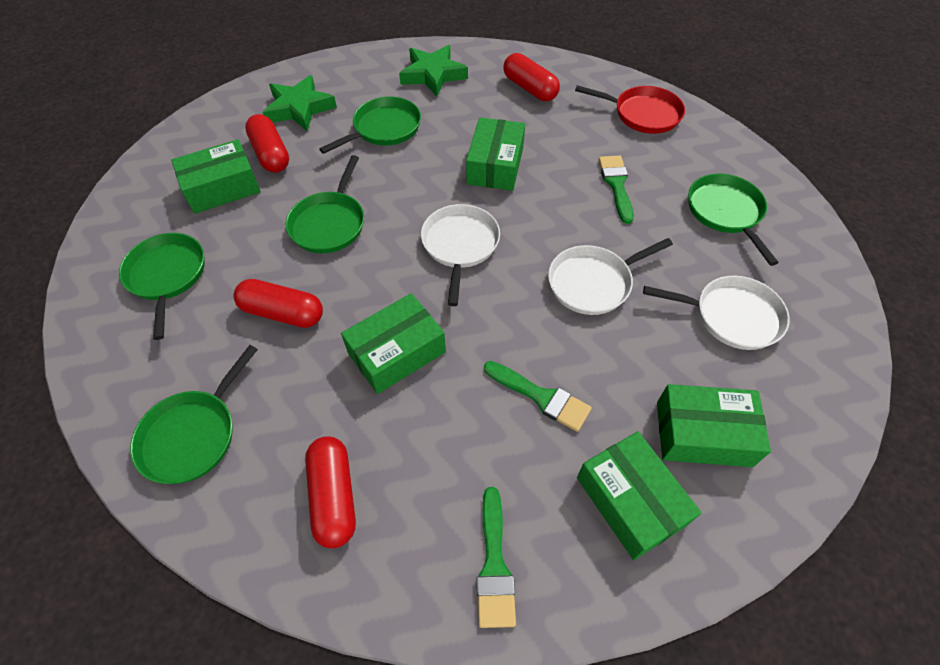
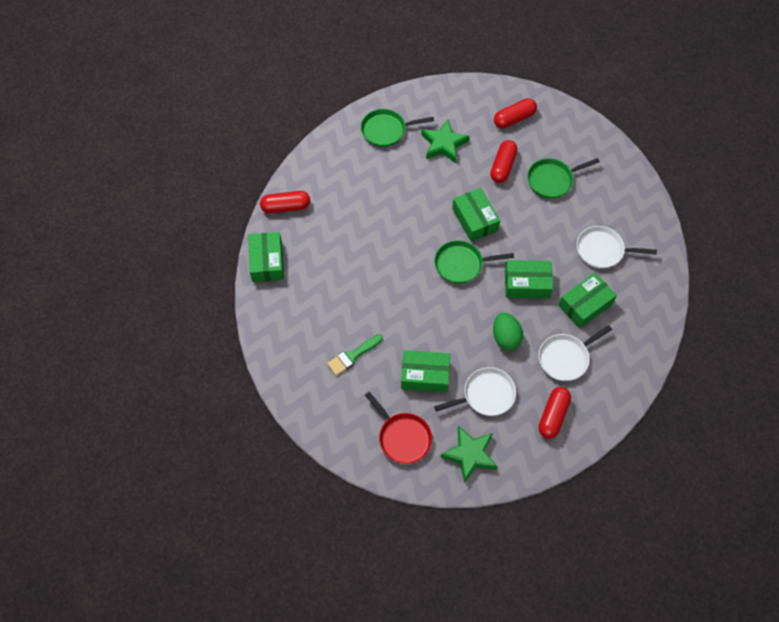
green brush: 3 -> 1
green egg: 0 -> 1
green pan: 5 -> 3

